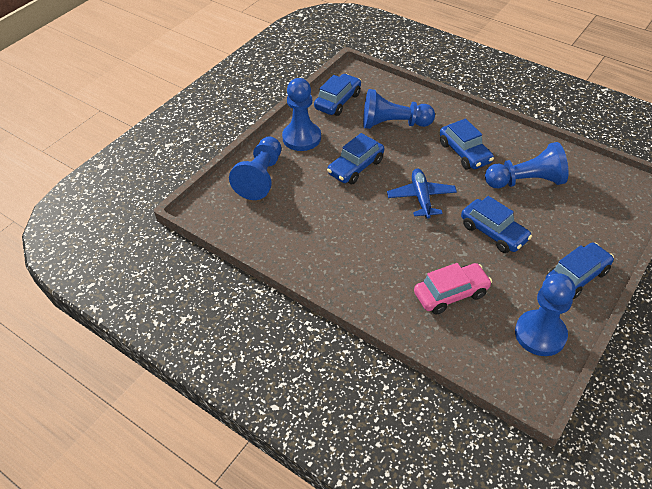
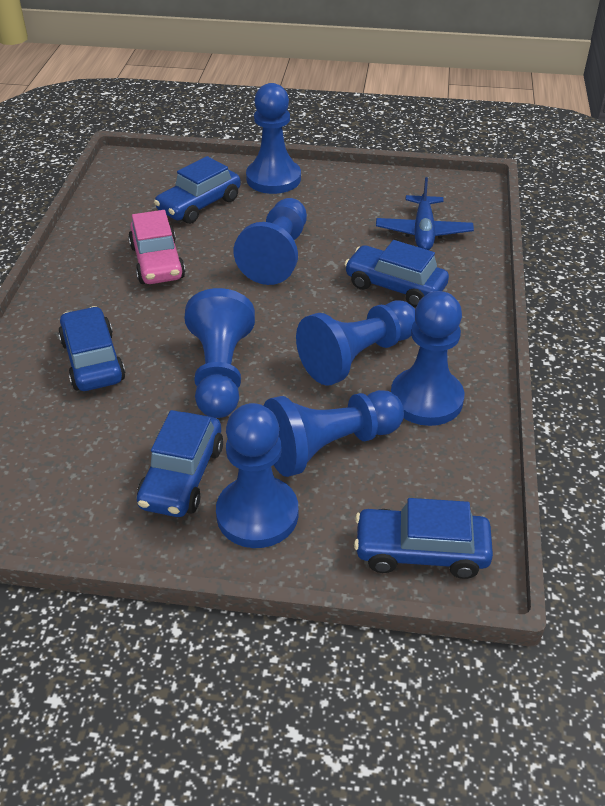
blue pawn: 5 -> 7

